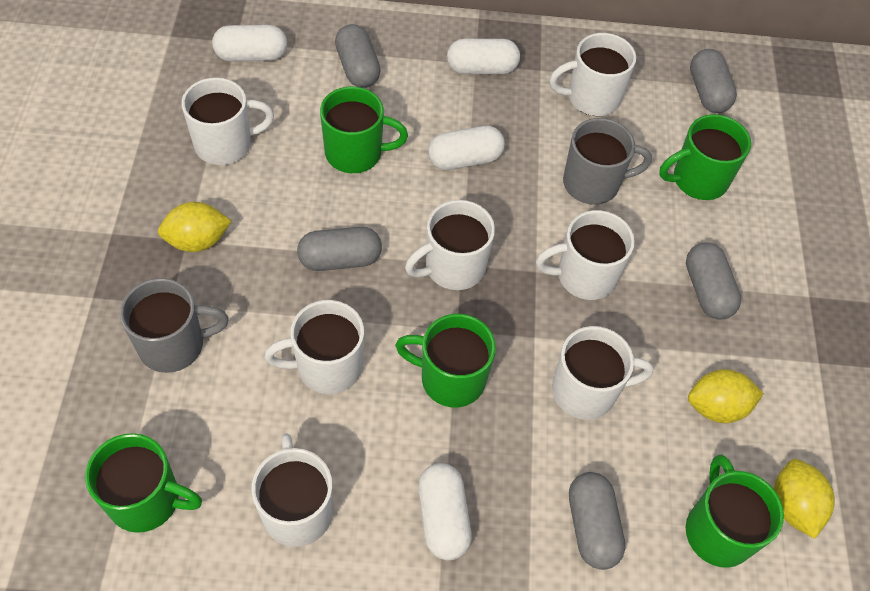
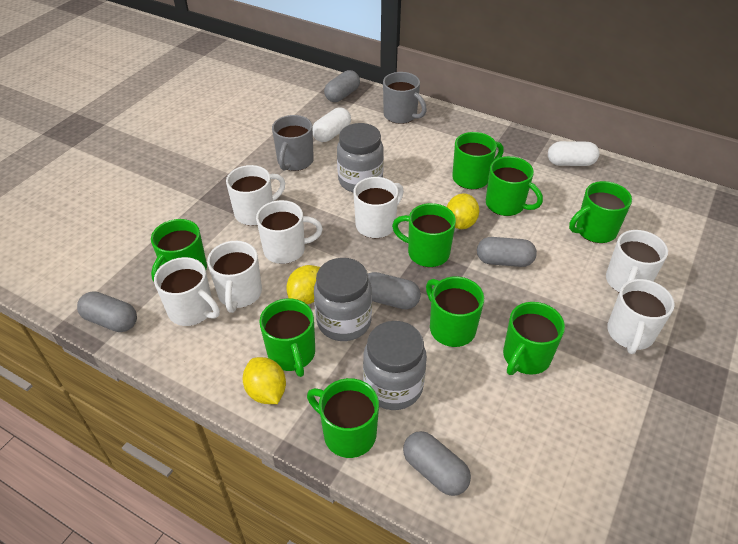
green mug: 5 -> 9
grey jar: 0 -> 3
white capsule: 4 -> 2

